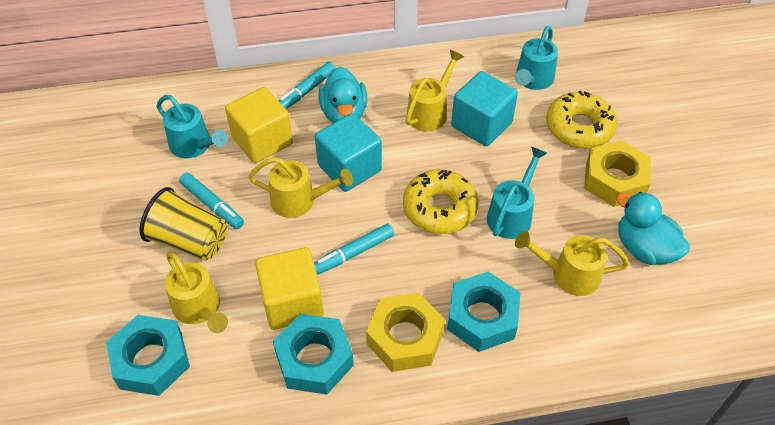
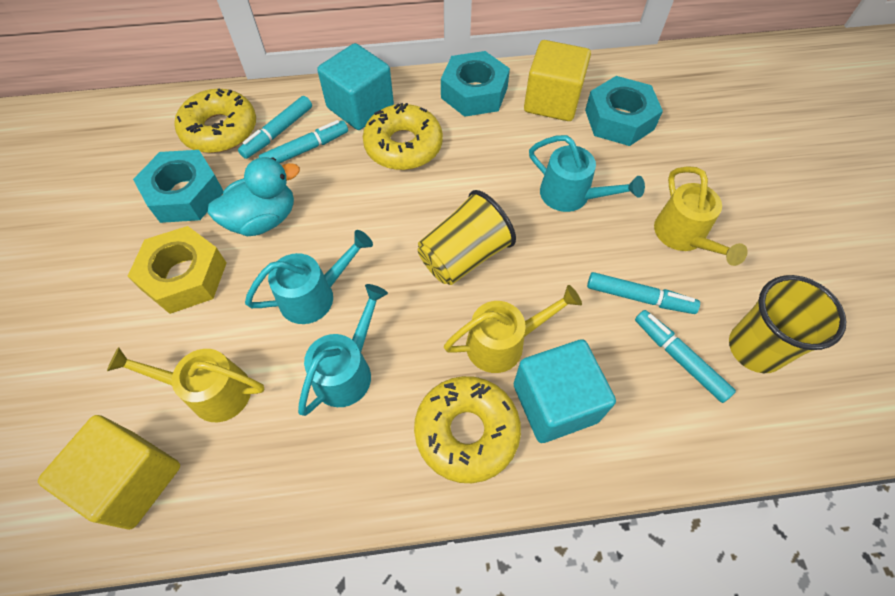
turquoise duck: 2 -> 1
turquoise marker: 3 -> 4
yellow cup: 1 -> 2
yellow donut: 2 -> 3
yellow nut: 2 -> 1
yellow watering can: 4 -> 3

